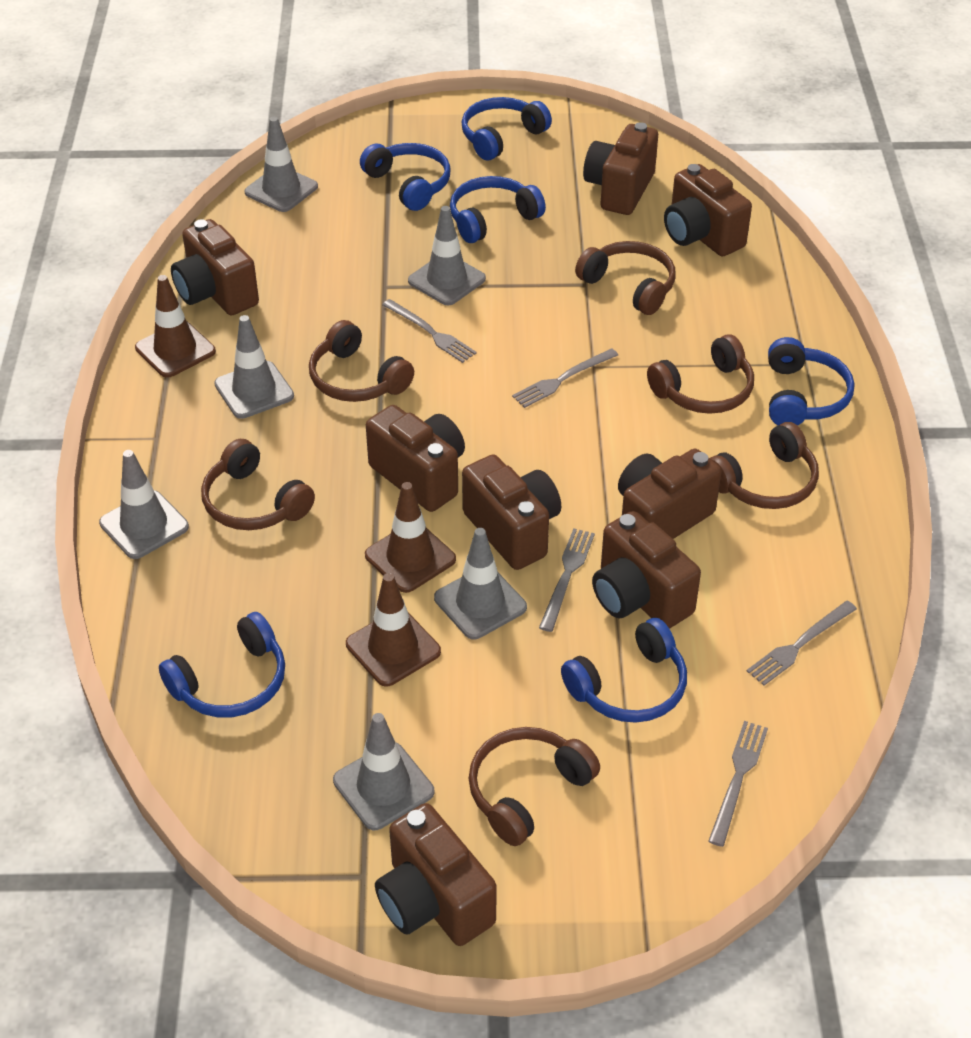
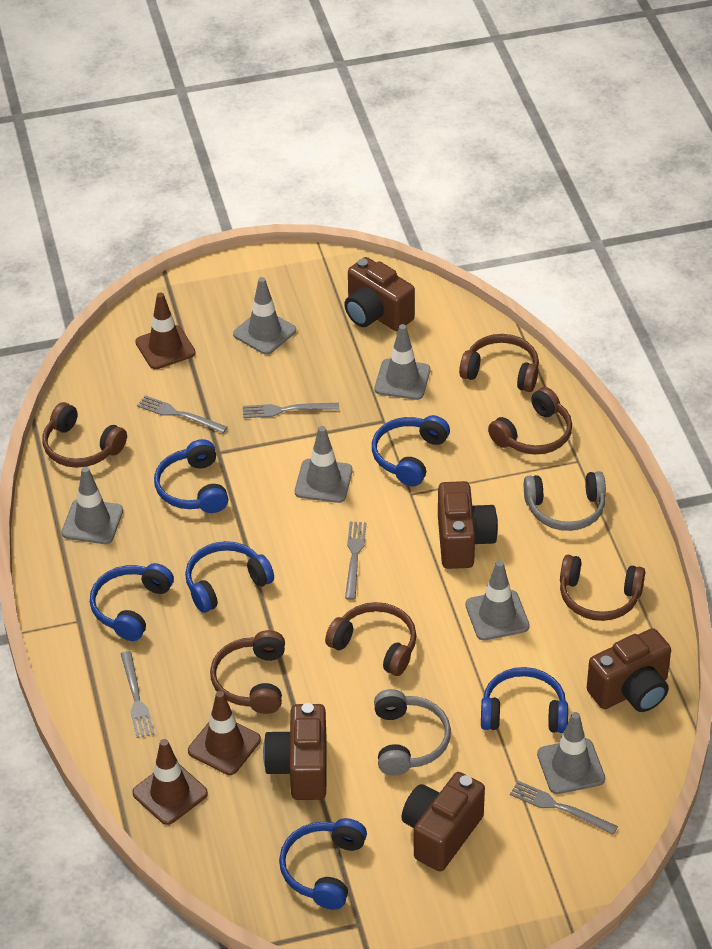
brown camera: 8 -> 5
grey headphones: 0 -> 2

